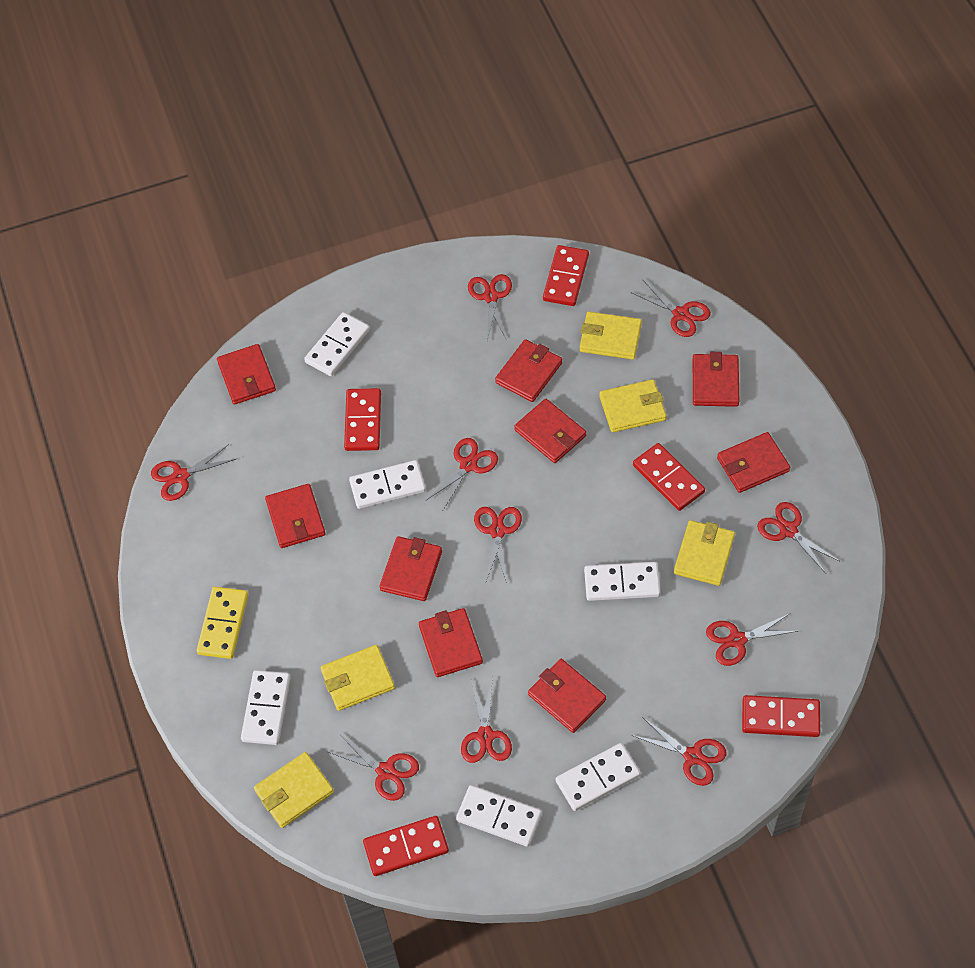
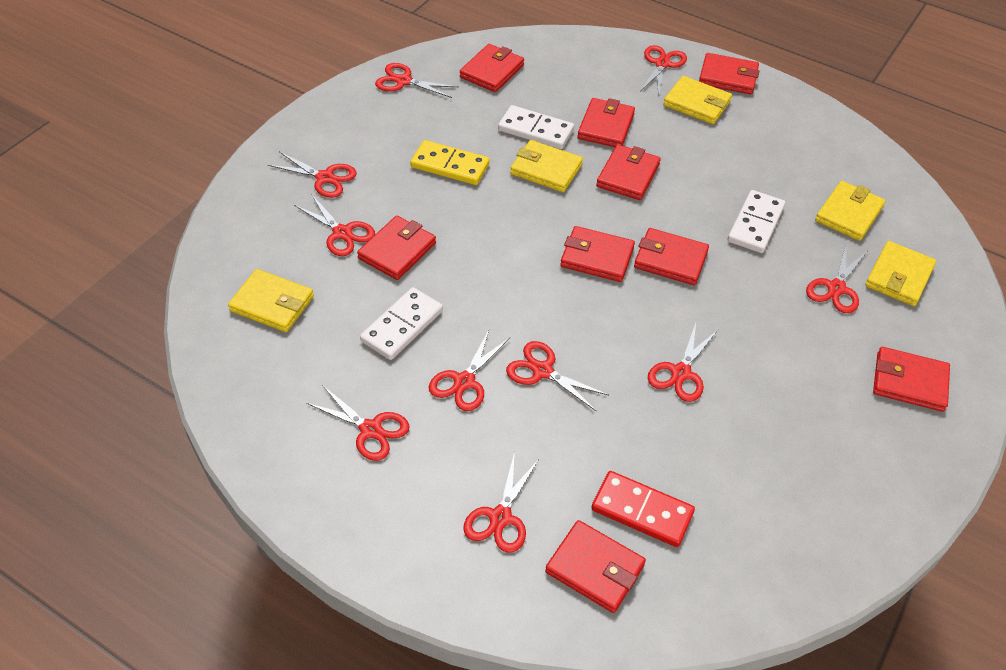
red domino: 5 -> 1
white domino: 6 -> 3

